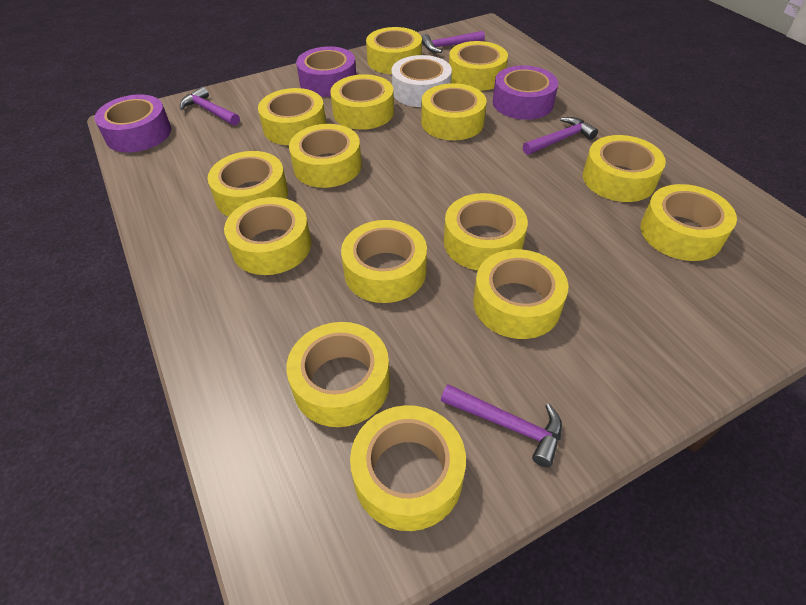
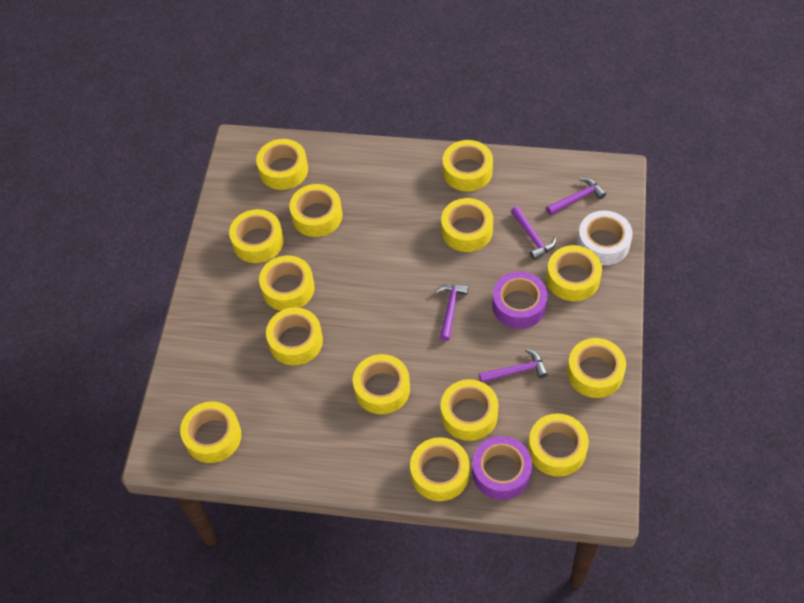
purple tape: 3 -> 2
yellow tape: 15 -> 14

